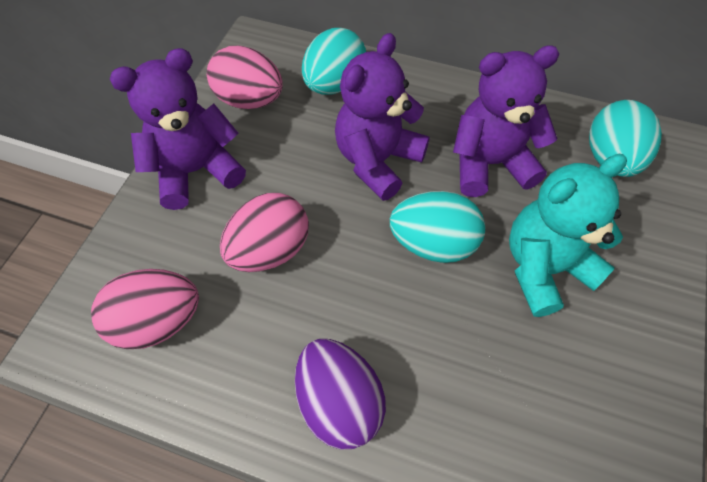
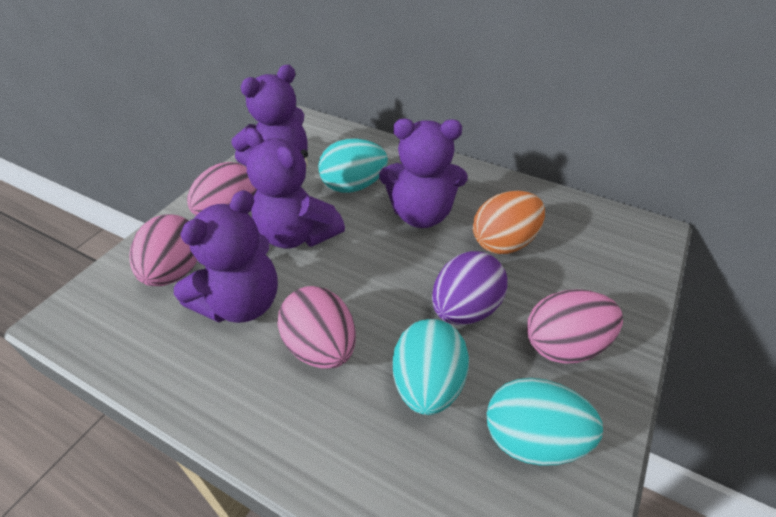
orange egg: 0 -> 1
pink egg: 3 -> 4
purple teddy bear: 3 -> 4
turquoise teddy bear: 1 -> 0

